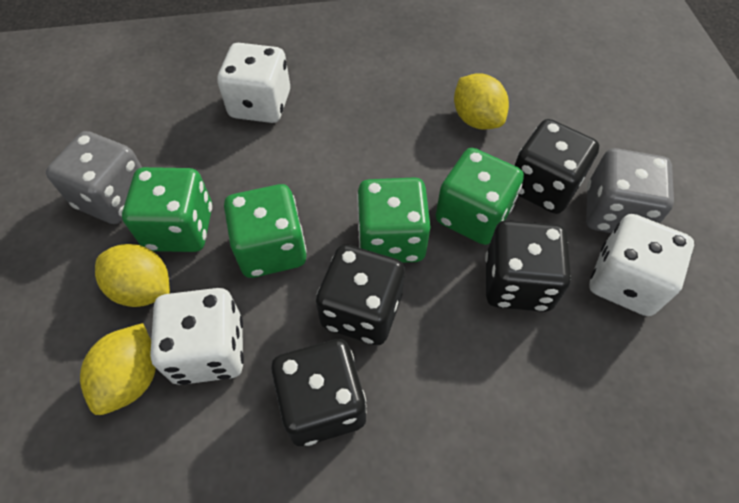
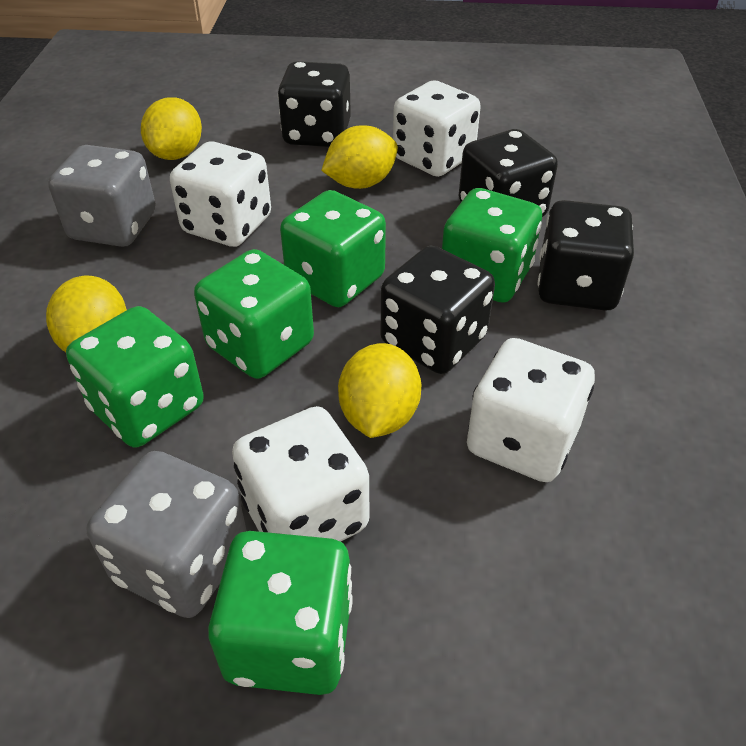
green dice: 4 -> 5
white dice: 3 -> 4
yellow lemon: 3 -> 4

